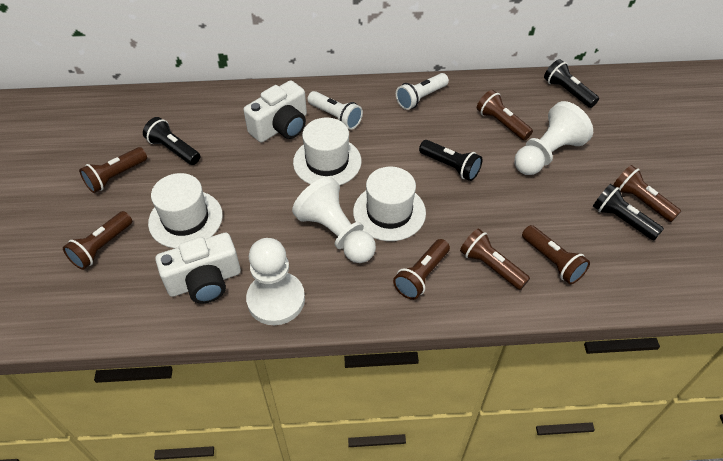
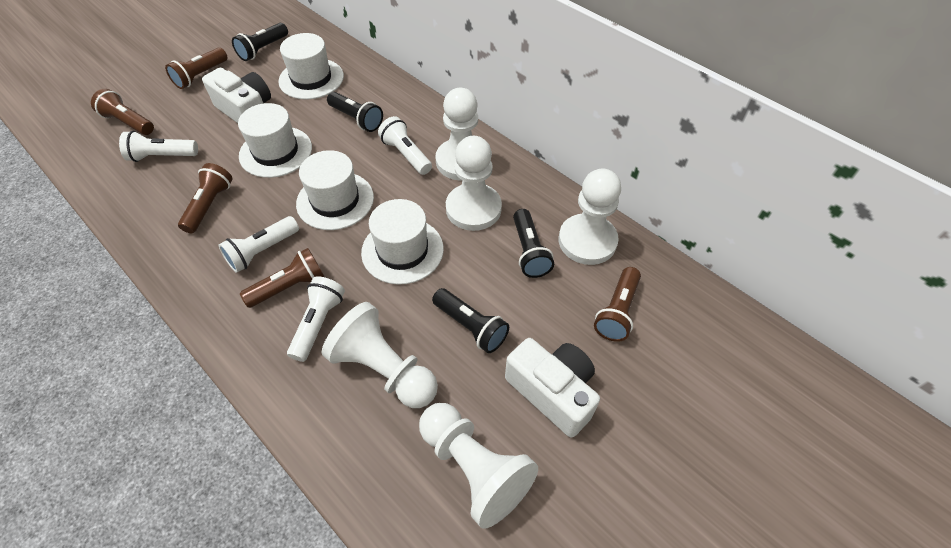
brown flashlight: 7 -> 5
white flashlight: 2 -> 4
white hat: 3 -> 4
white pawn: 3 -> 5

